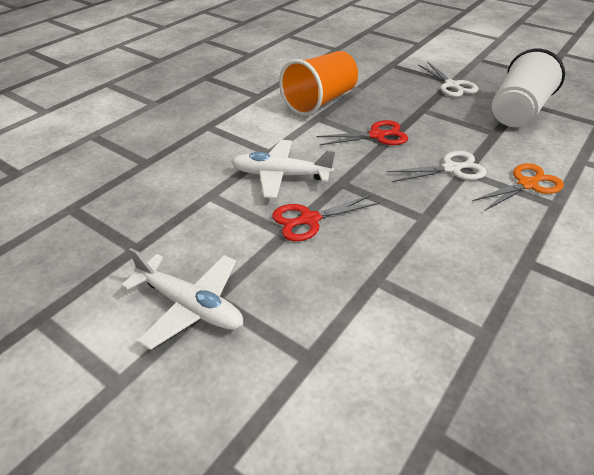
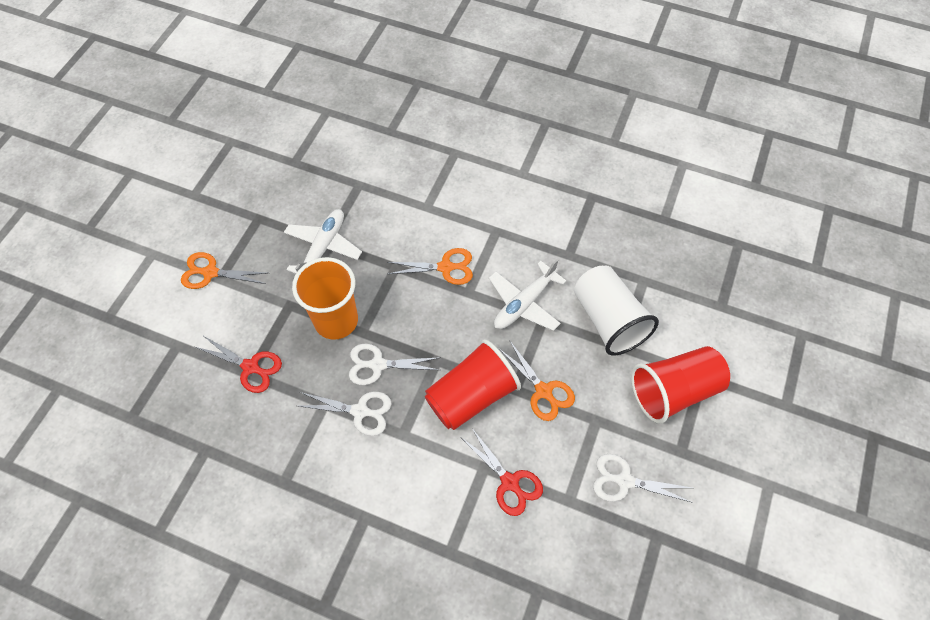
orange scissors: 1 -> 3
red cup: 0 -> 2
white scissors: 2 -> 3

